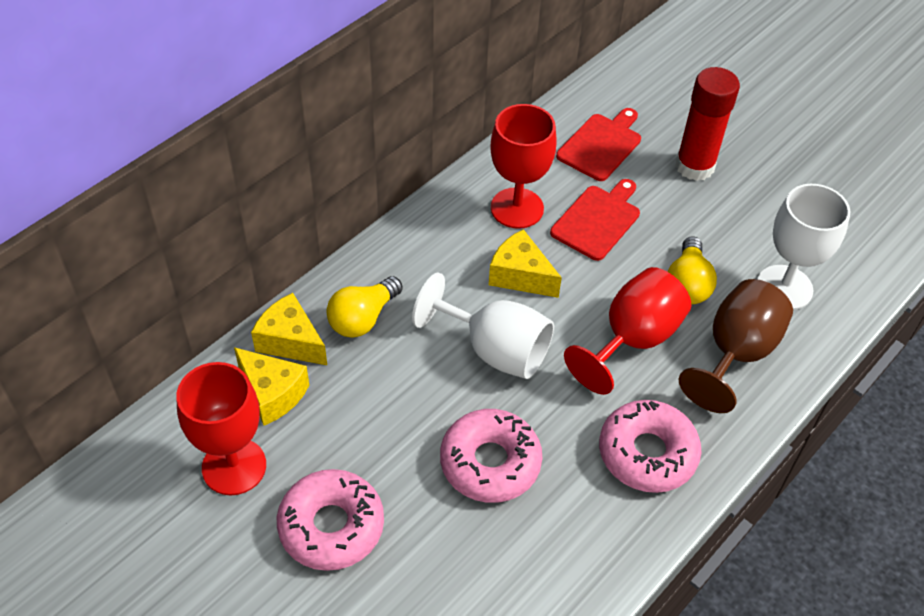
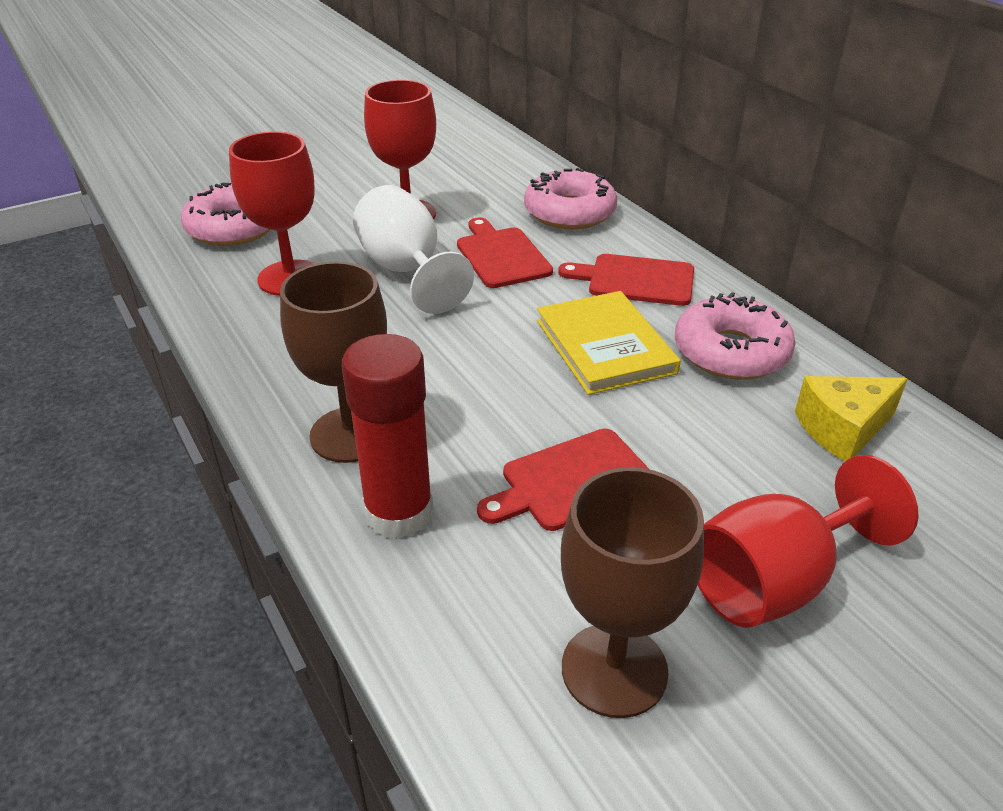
brown goblet: 1 -> 2
red cutting board: 2 -> 3
white goblet: 2 -> 1
yellow book: 0 -> 1
yellow cheese: 3 -> 1
yellow light bulb: 2 -> 0

